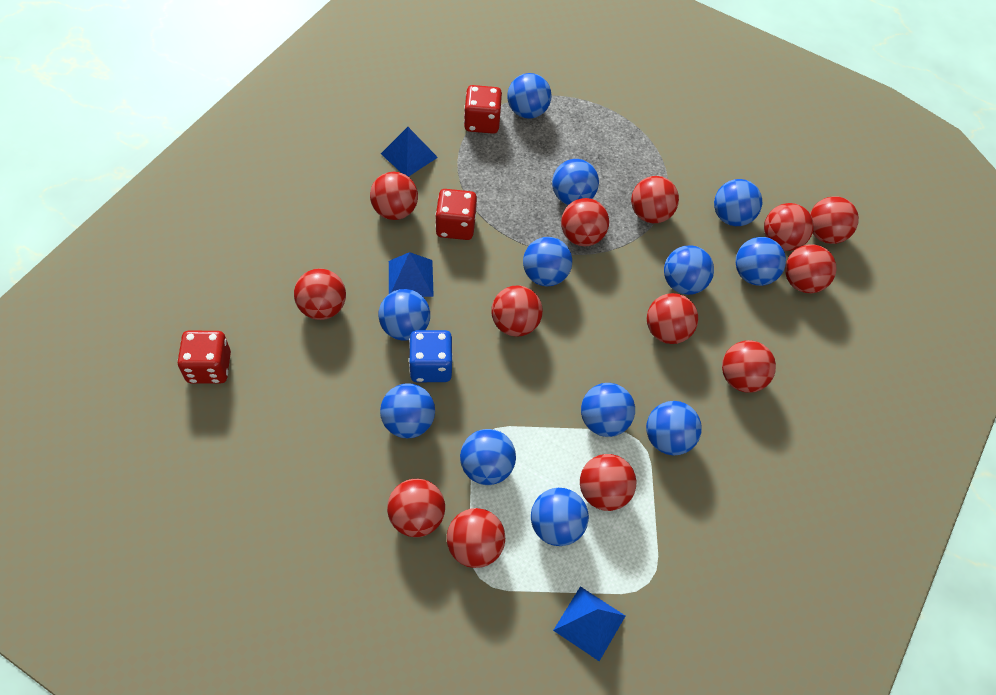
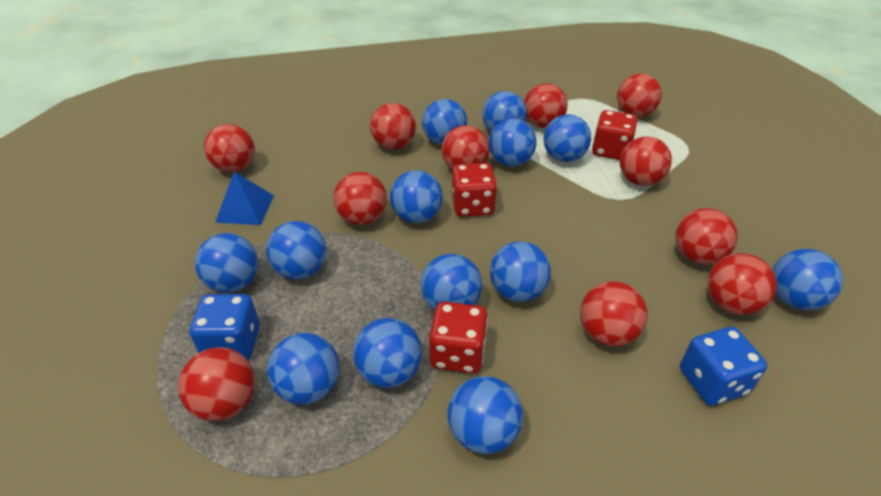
blue ball: 12 -> 13
blue dice: 1 -> 2
blue pyramid: 3 -> 1
red ball: 13 -> 11

